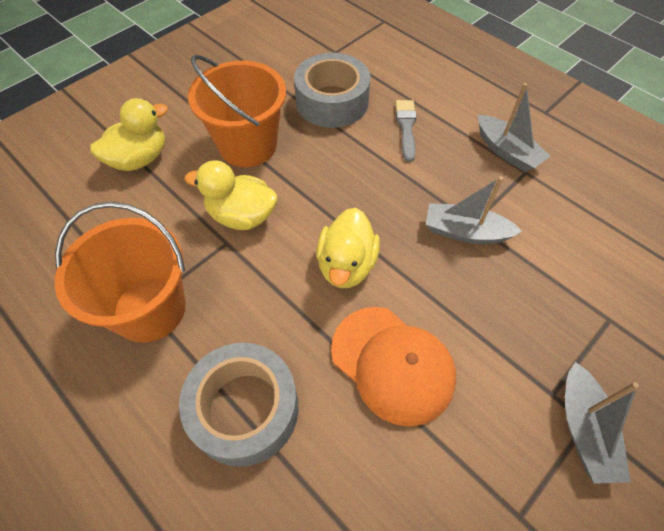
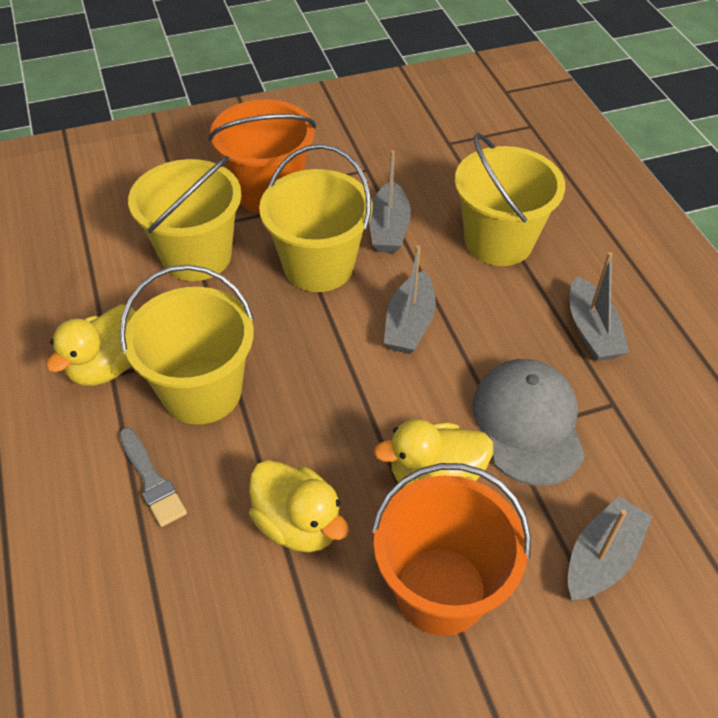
grey boat: 3 -> 4
grey cap: 0 -> 1
grey tape: 2 -> 0
orange cap: 1 -> 0
yellow bucket: 0 -> 4

